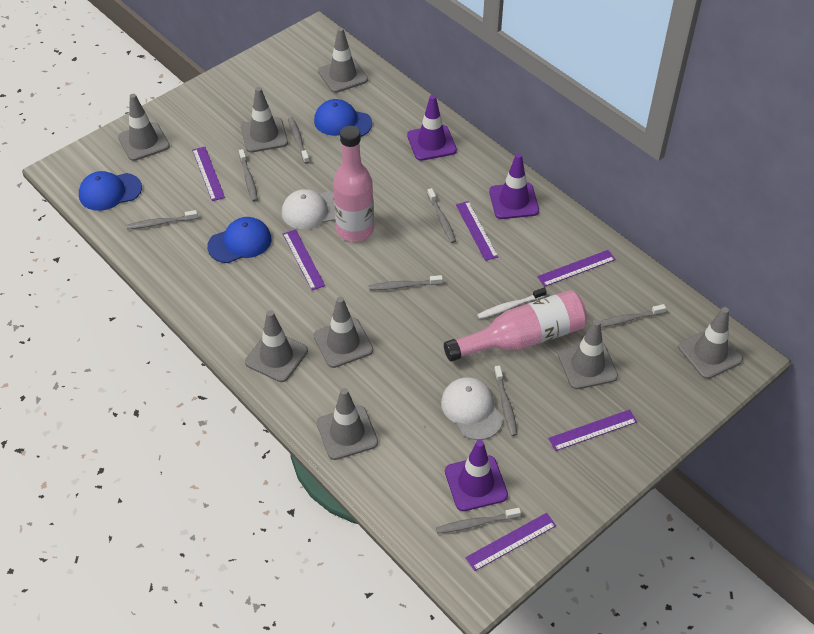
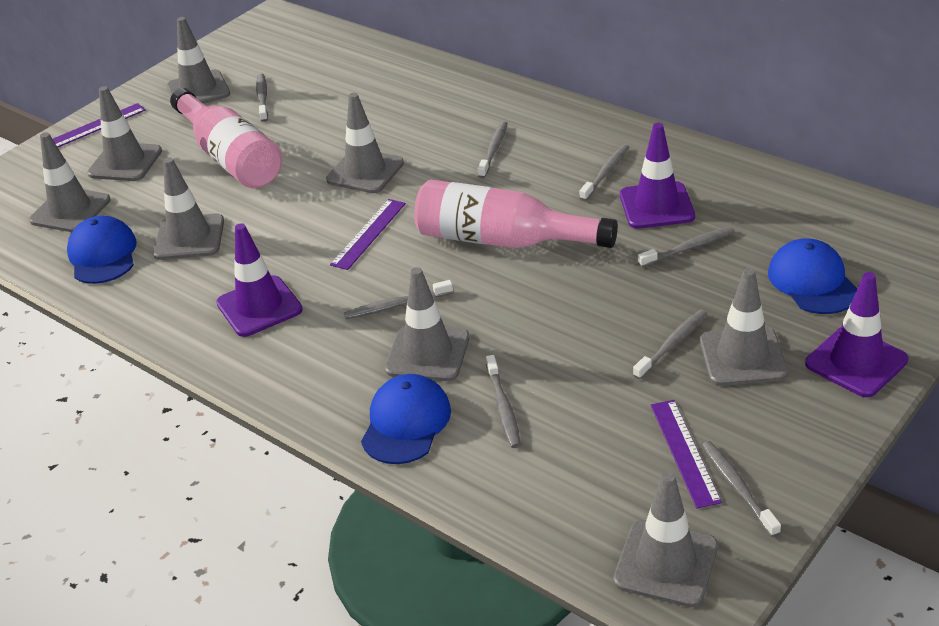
purple ruler: 6 -> 3
white cap: 2 -> 0
white toothbrush: 1 -> 0

